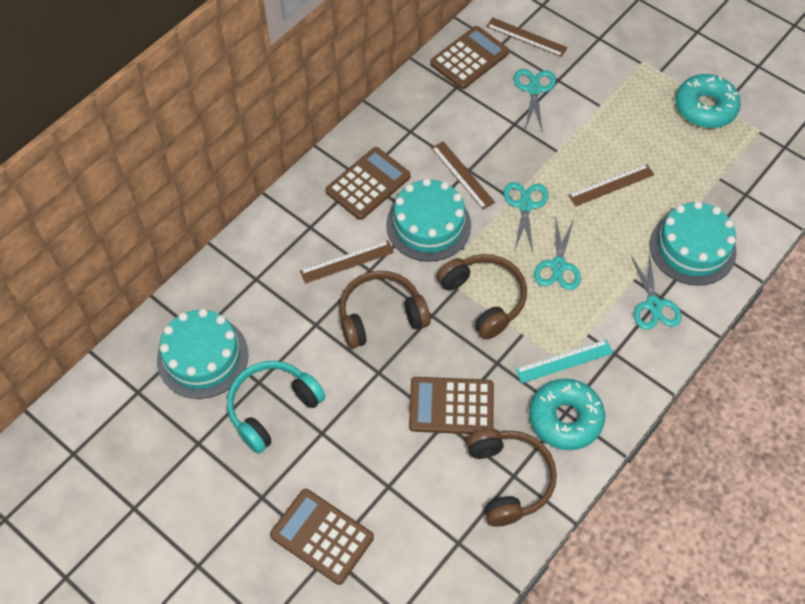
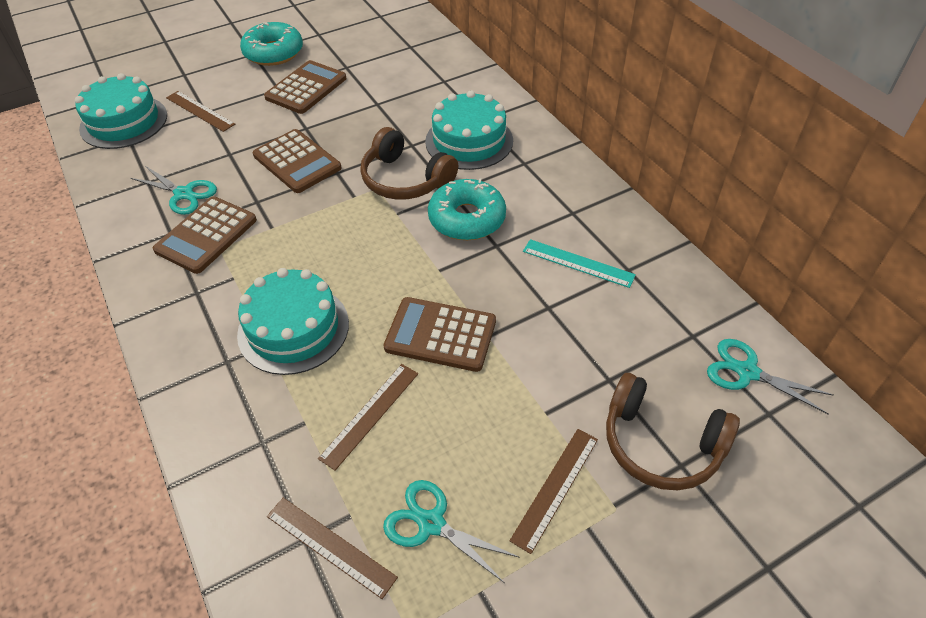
brown headphones: 3 -> 2
turquoise headphones: 1 -> 0
turquoise scissors: 4 -> 3

